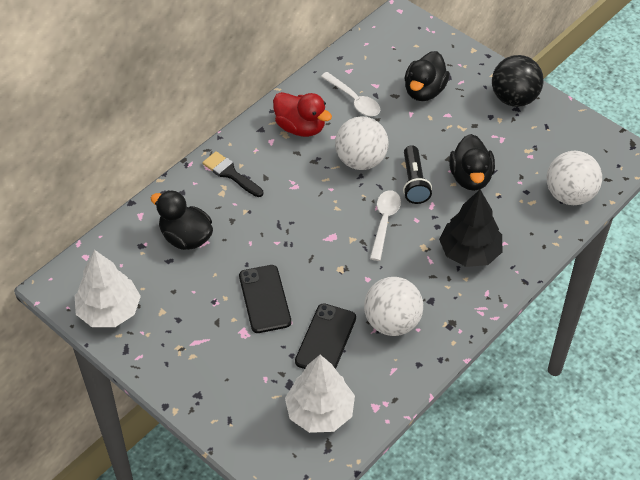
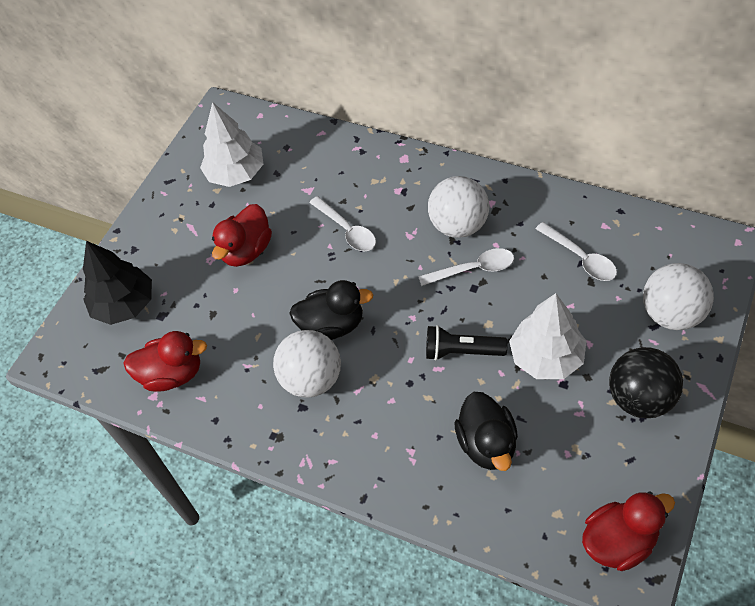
black brush: 1 -> 0
black duck: 3 -> 2
black phone: 2 -> 0
red duck: 1 -> 3
white spoon: 2 -> 3

